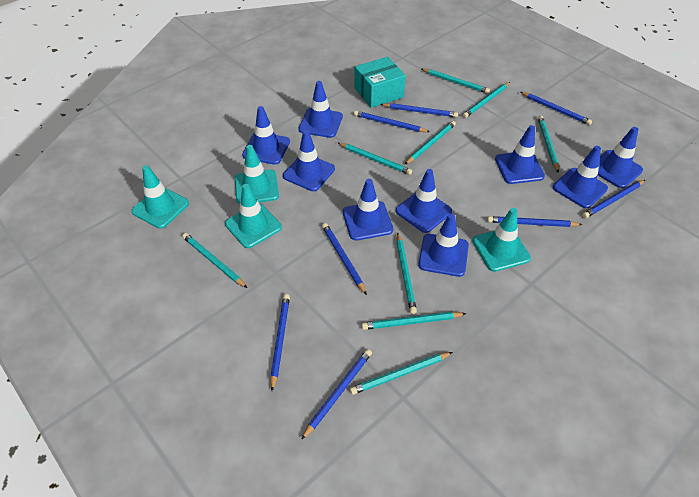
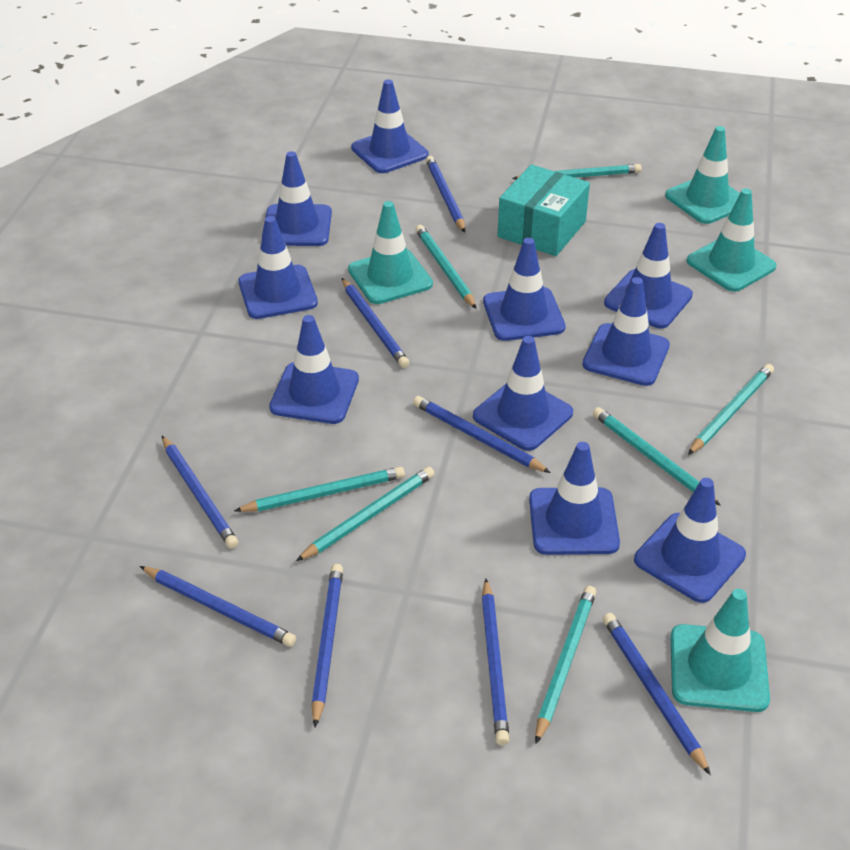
blue traffic cone: 9 -> 10
turquoise pencil: 9 -> 7

